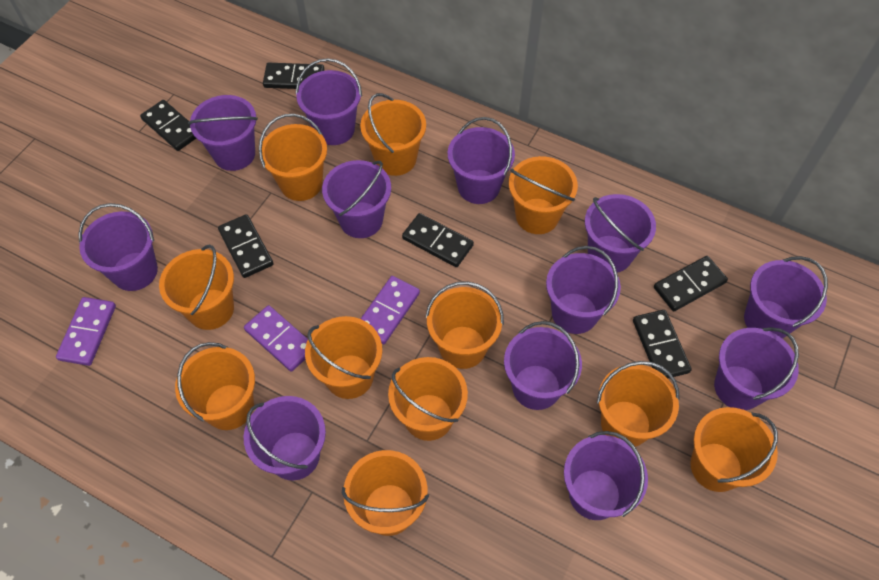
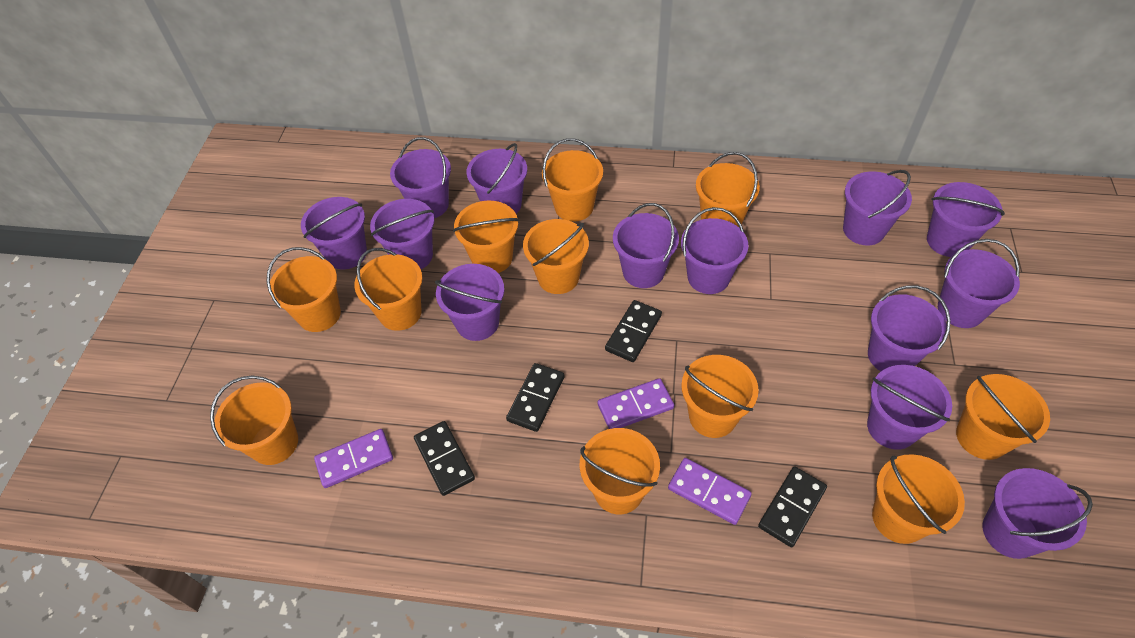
black domino: 6 -> 4
purple bucket: 12 -> 13

